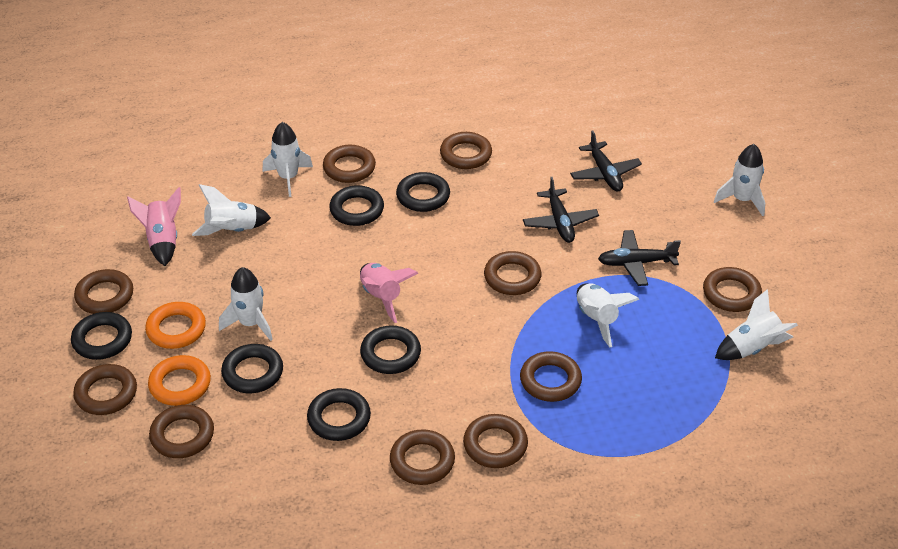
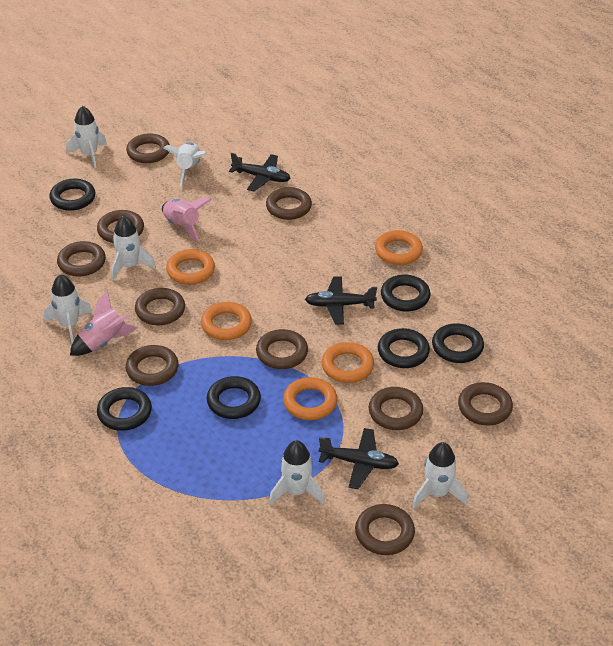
orange ring: 2 -> 5

